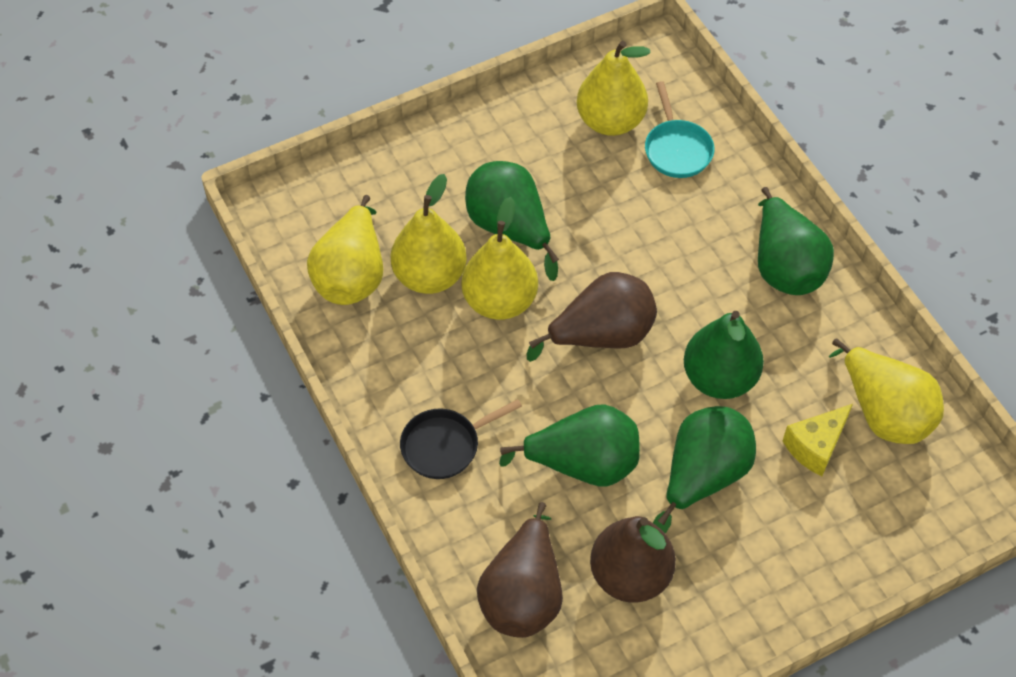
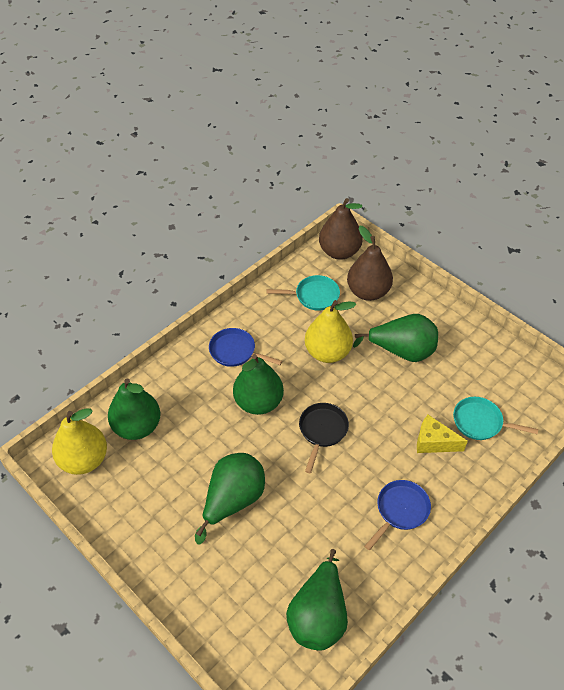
blue pan: 0 -> 2
brown pear: 3 -> 2
turquoise pan: 1 -> 2
yellow pear: 5 -> 2

